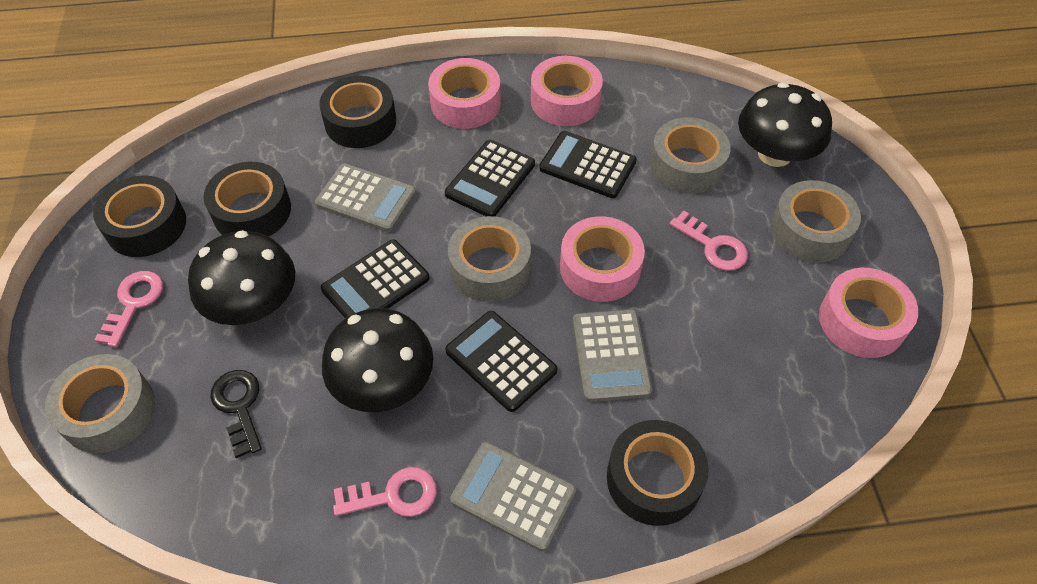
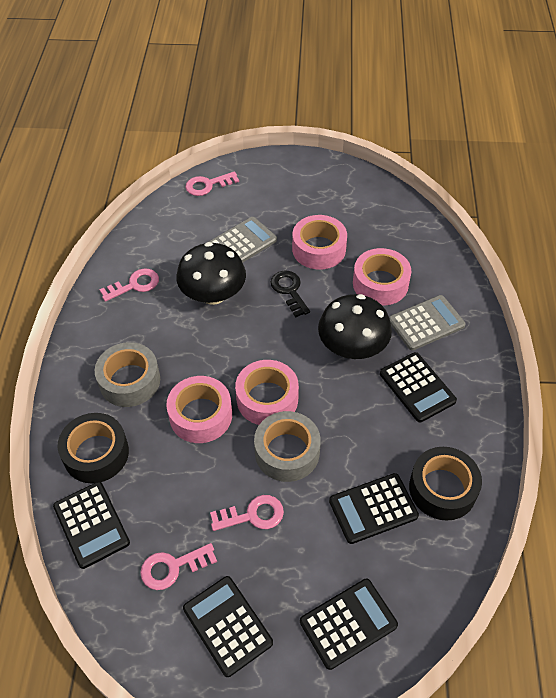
black calculator: 4 -> 5
black mushroom: 3 -> 2
black tape: 4 -> 2
grey calculator: 3 -> 2
grey tape: 4 -> 2
pink key: 3 -> 4

